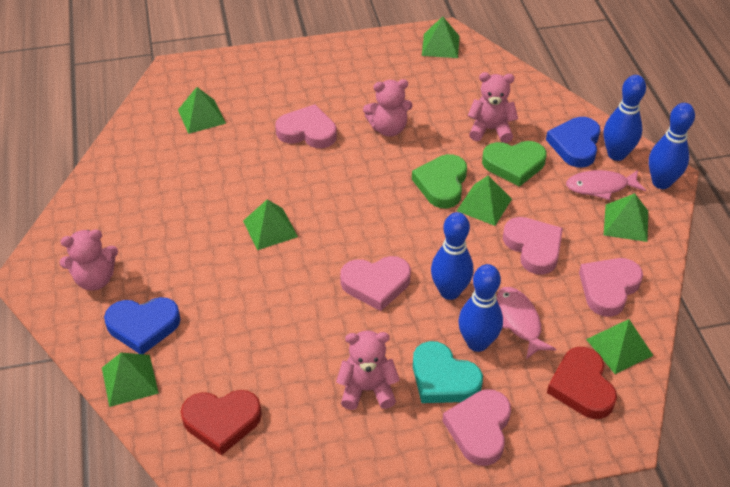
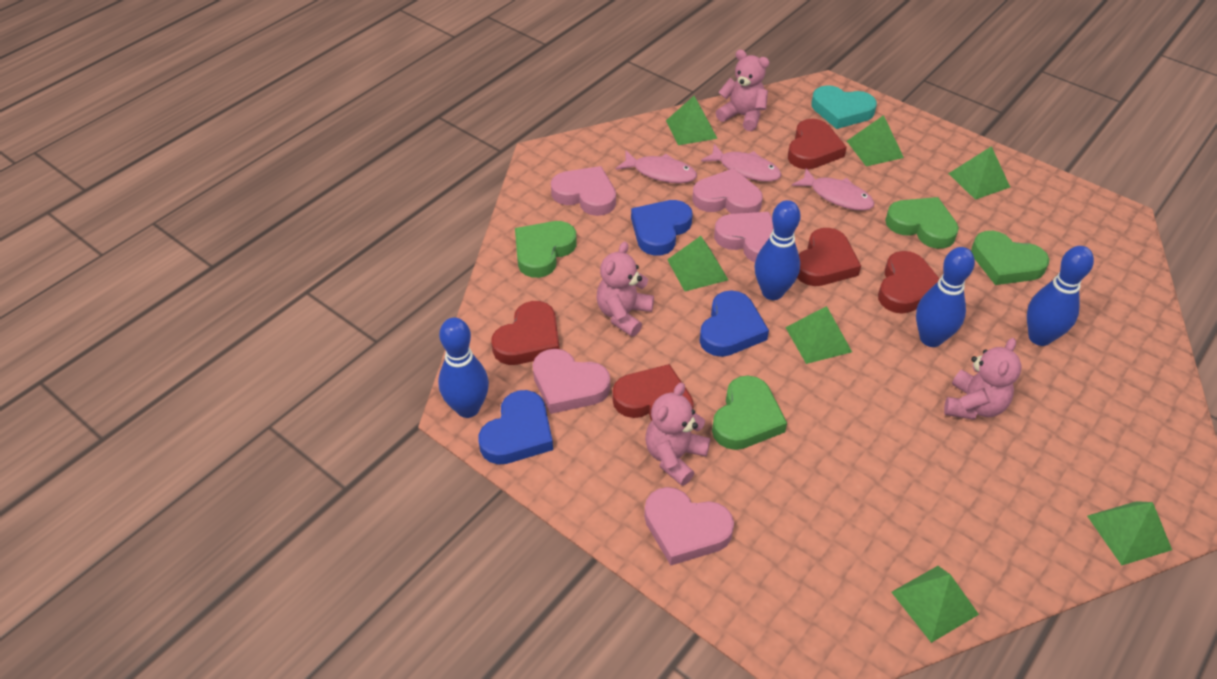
blue heart: 2 -> 3
green heart: 2 -> 4
pink fish: 2 -> 3
red heart: 2 -> 5

